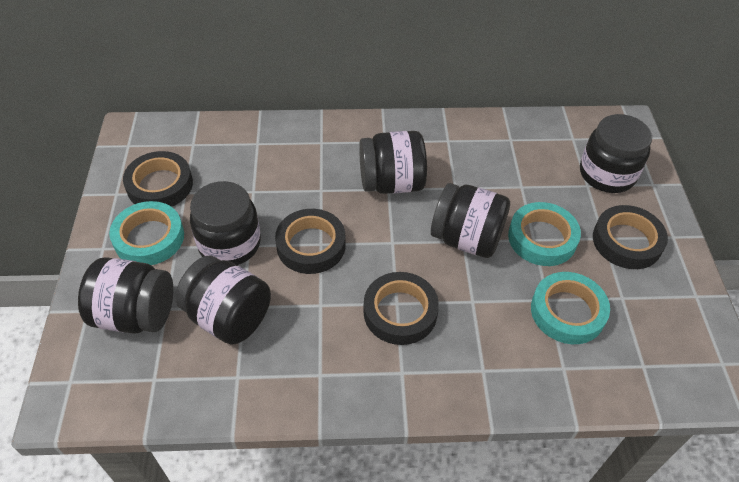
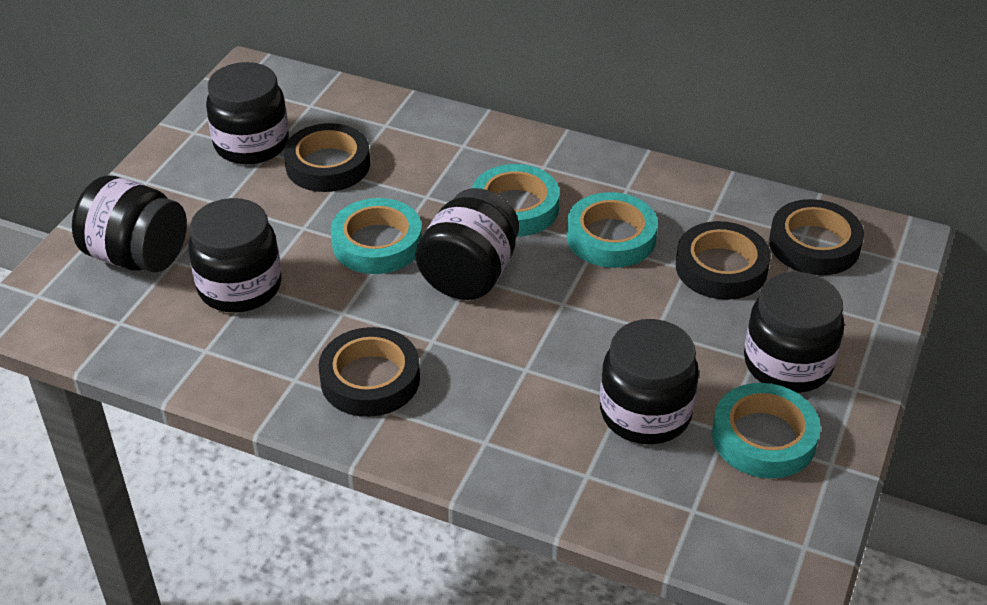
turquoise tape: 3 -> 4

